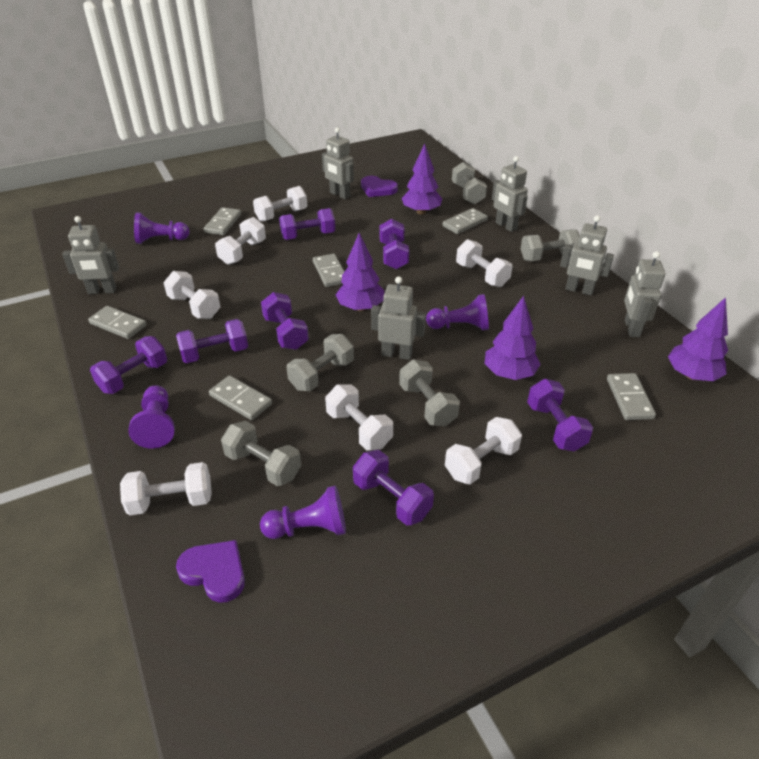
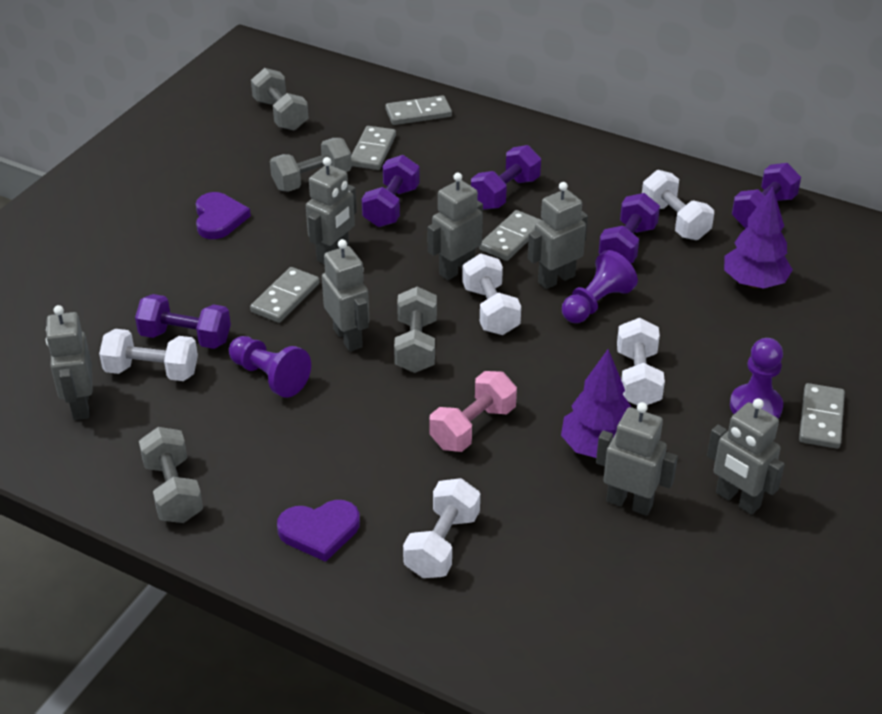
grey domino: 6 -> 5
grey dumbbell: 5 -> 4
grey robot: 6 -> 7
pink dumbbell: 0 -> 1
purple dumbbell: 7 -> 5
purple pawn: 4 -> 3
purple tree: 4 -> 2
white dumbbell: 7 -> 5

